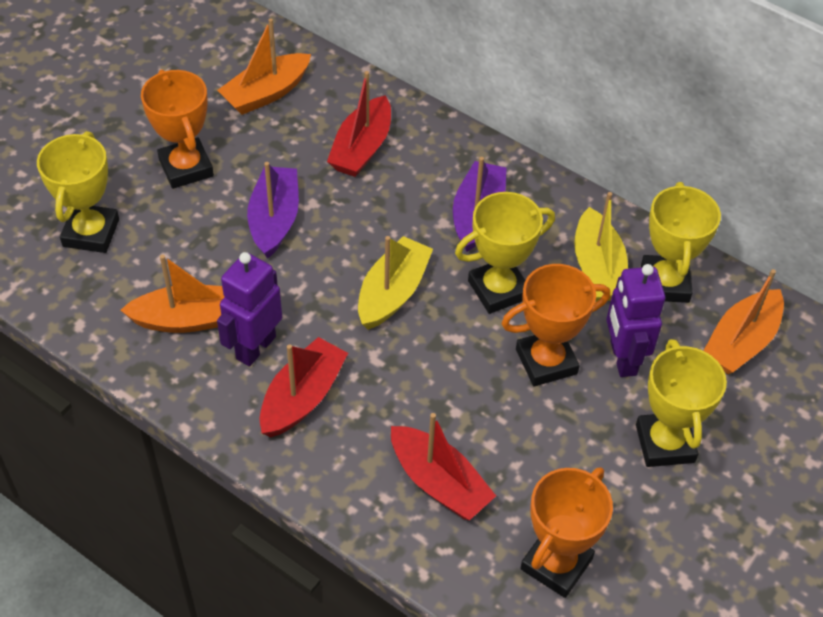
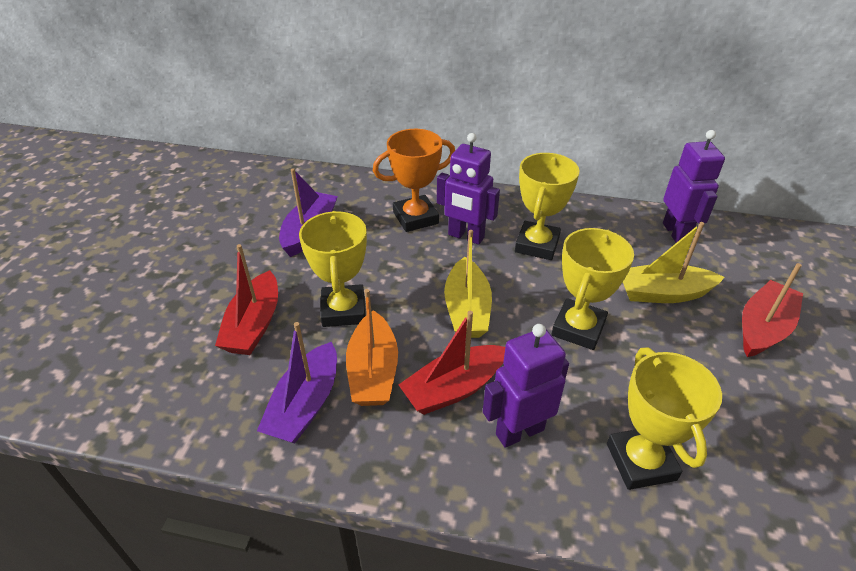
orange boat: 3 -> 1
orange trophy: 3 -> 1
purple robot: 2 -> 3

